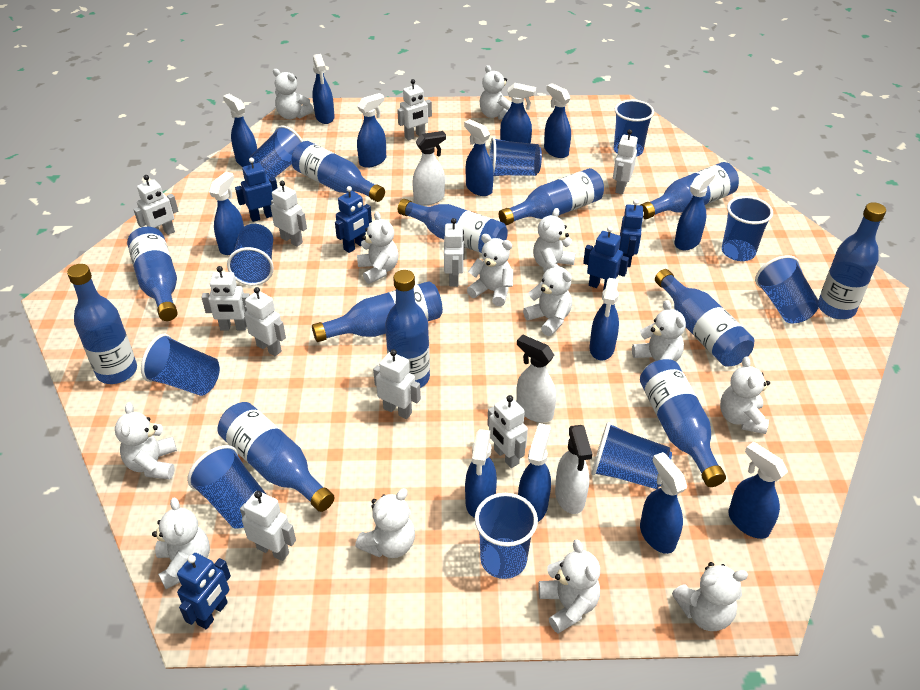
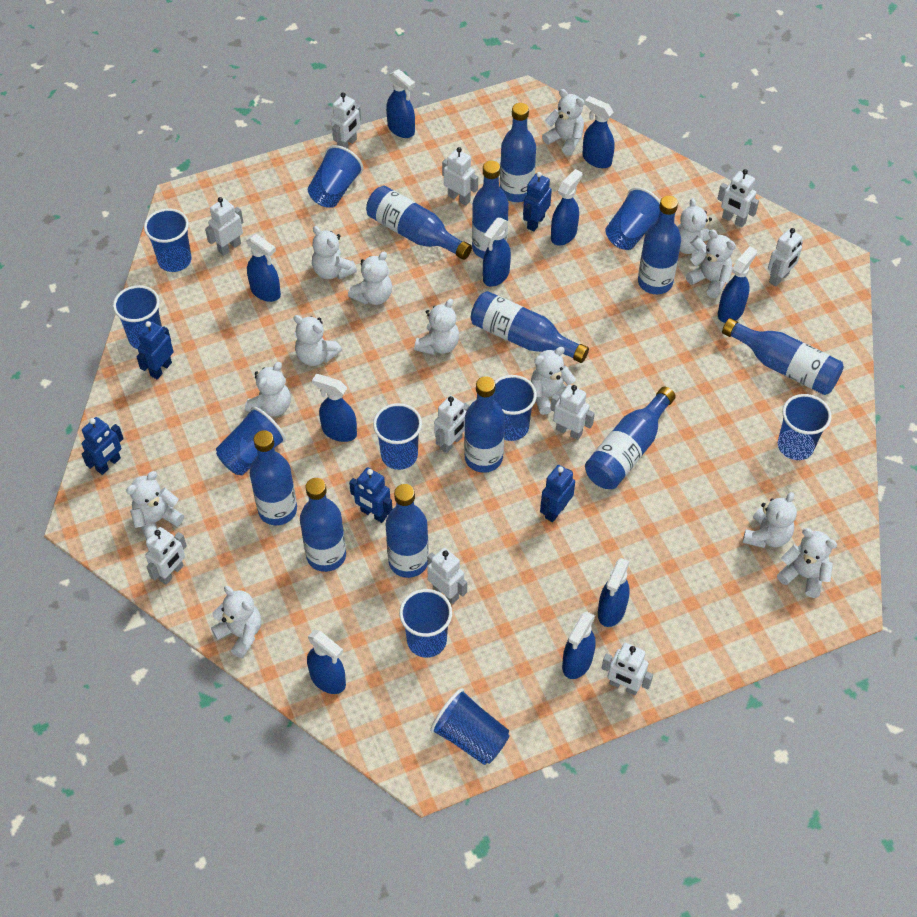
blue bottle: 12 -> 11
blue spray bottle: 13 -> 10
white spray bottle: 3 -> 0

